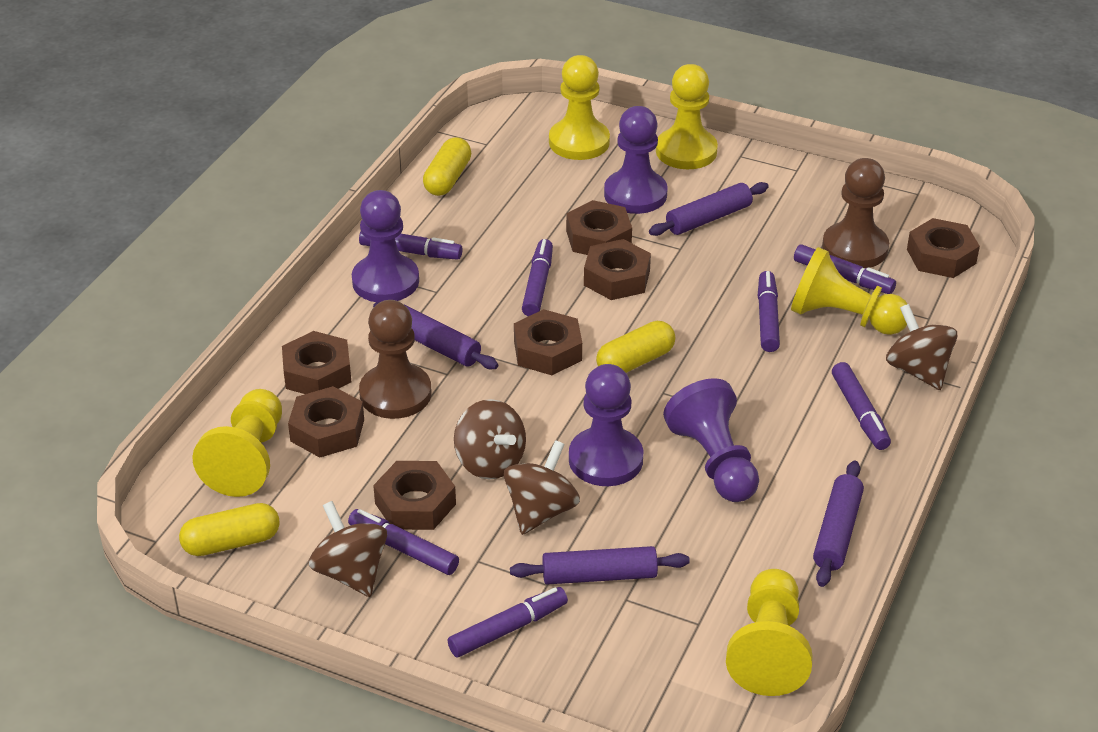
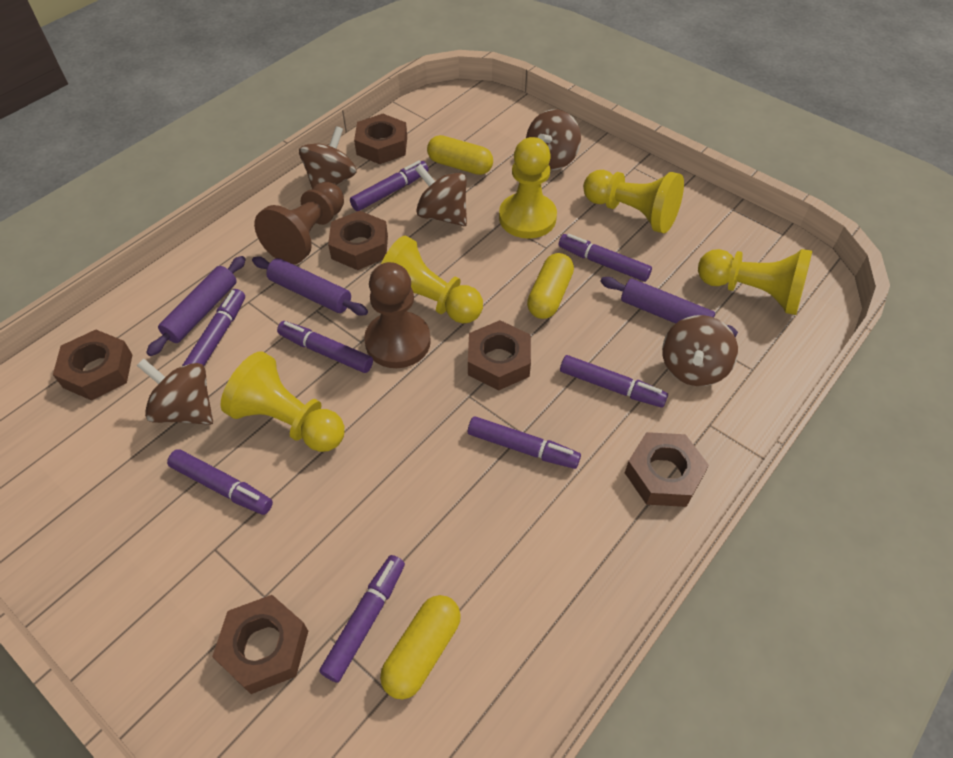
brown nut: 7 -> 6
brown spinning top: 4 -> 5
purple marker: 7 -> 8
purple pawn: 4 -> 0
purple rolling pin: 4 -> 3

